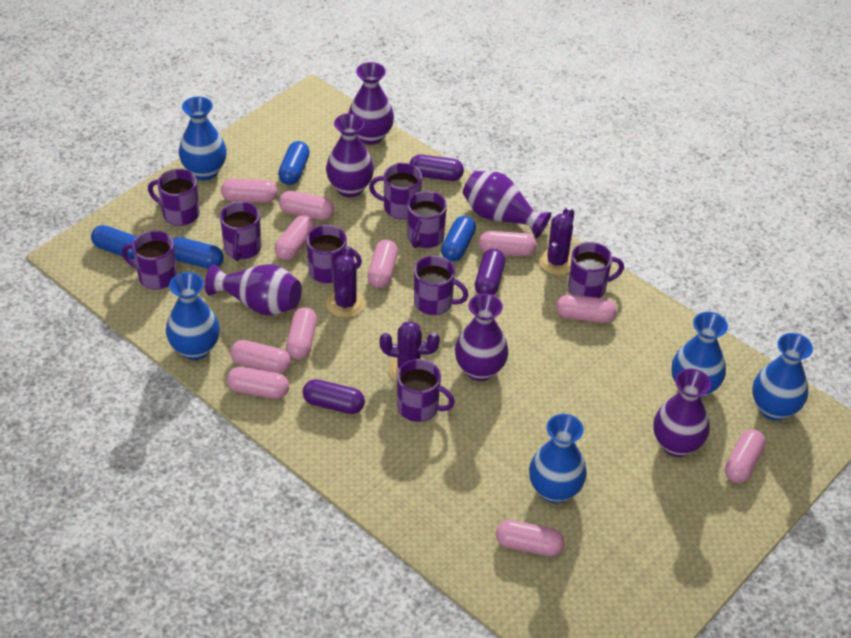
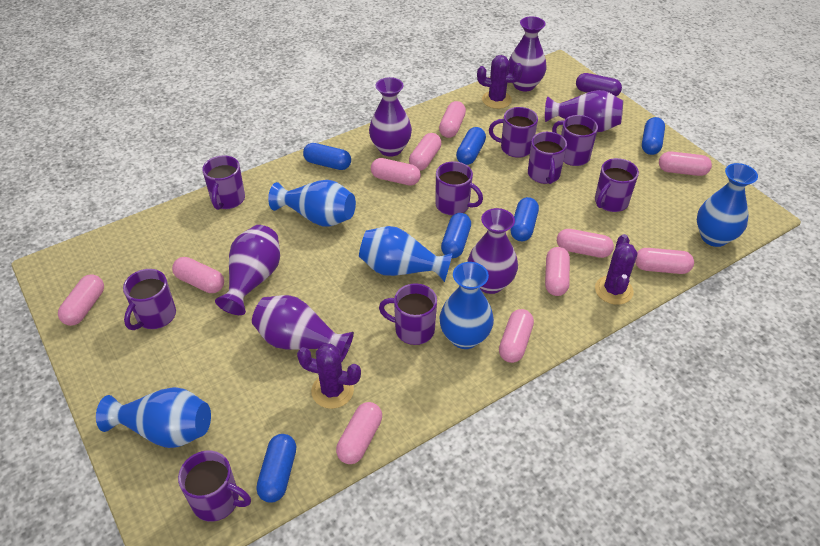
blue capsule: 4 -> 6
purple capsule: 3 -> 1

